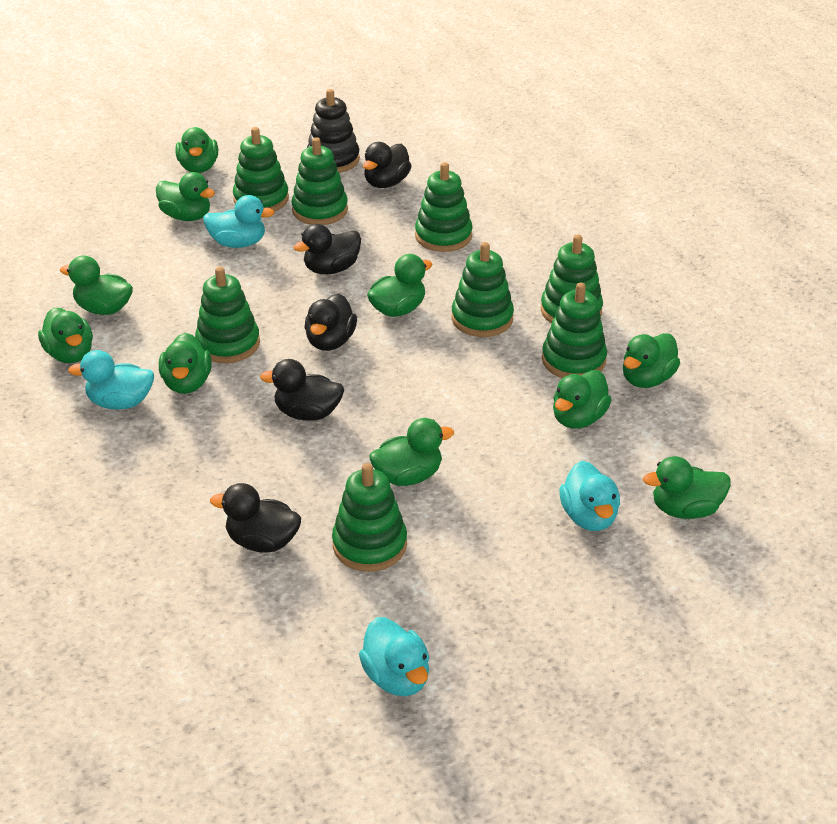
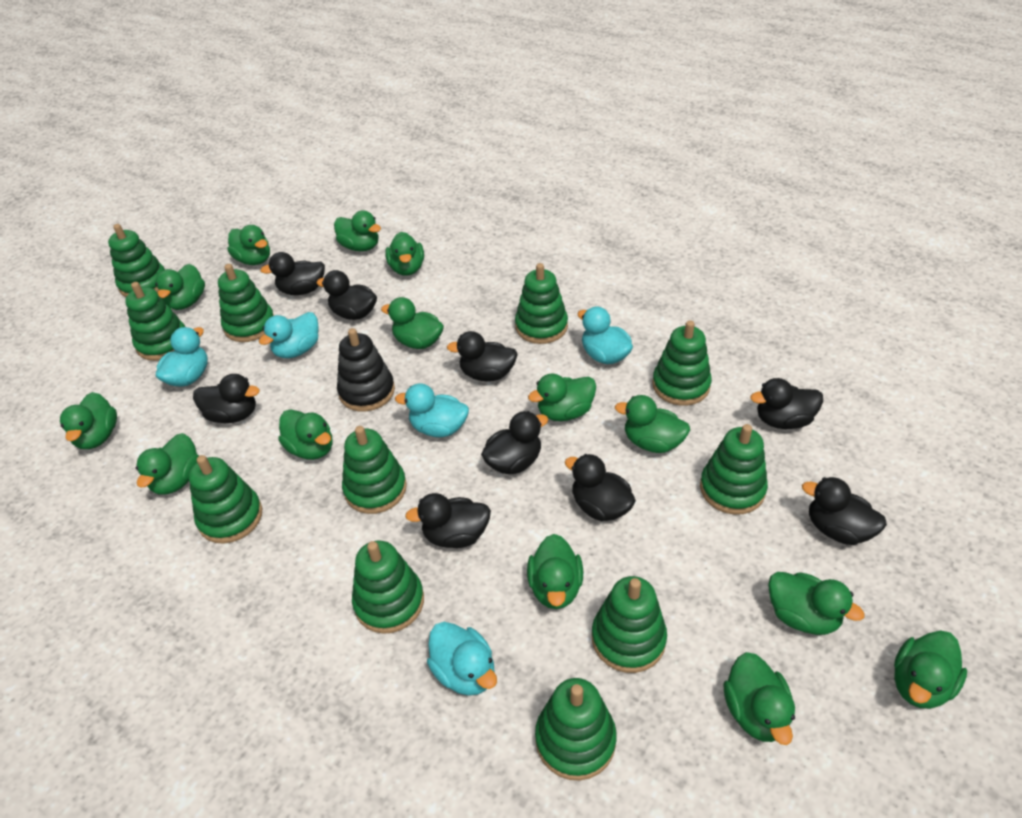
black duck: 5 -> 9
green duck: 10 -> 14
green stacking toy: 8 -> 11
turquoise duck: 4 -> 5

